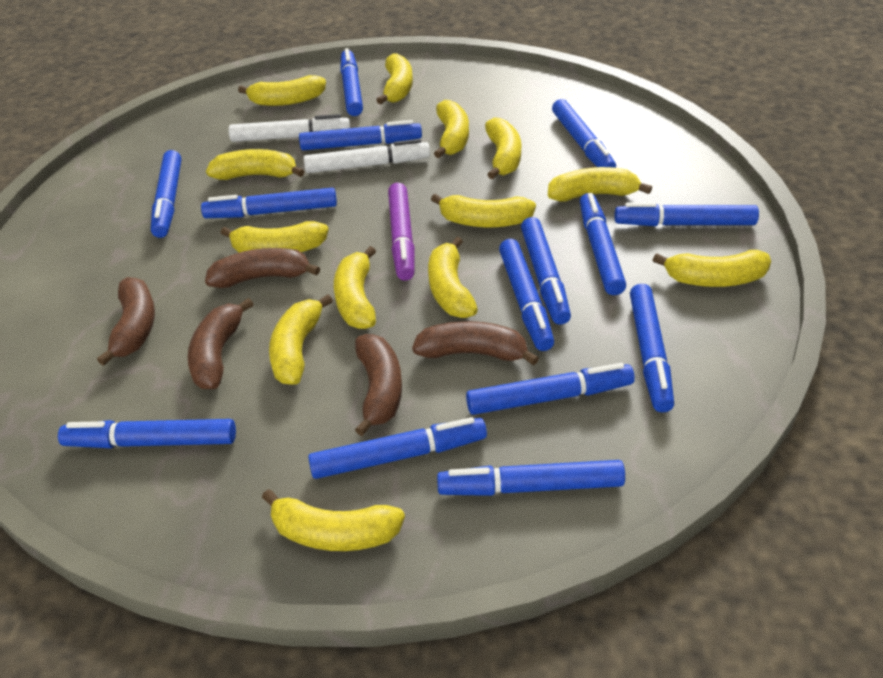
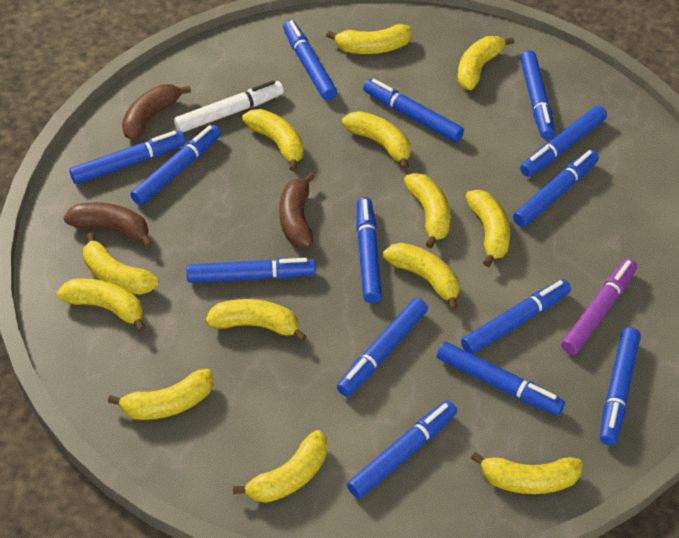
brown banana: 5 -> 3
white marker: 2 -> 1

